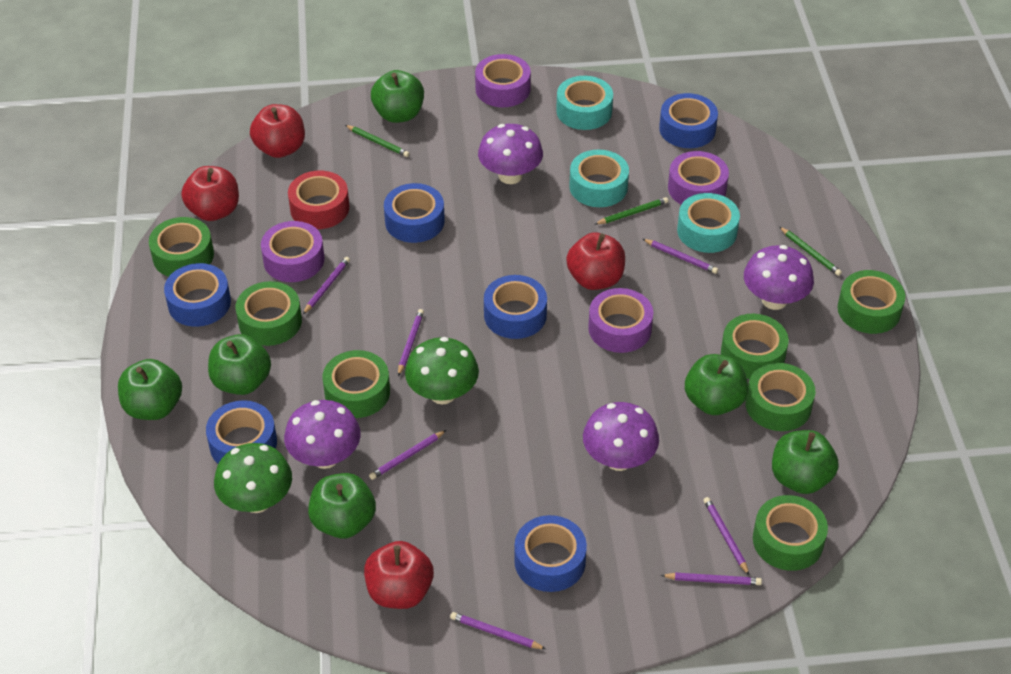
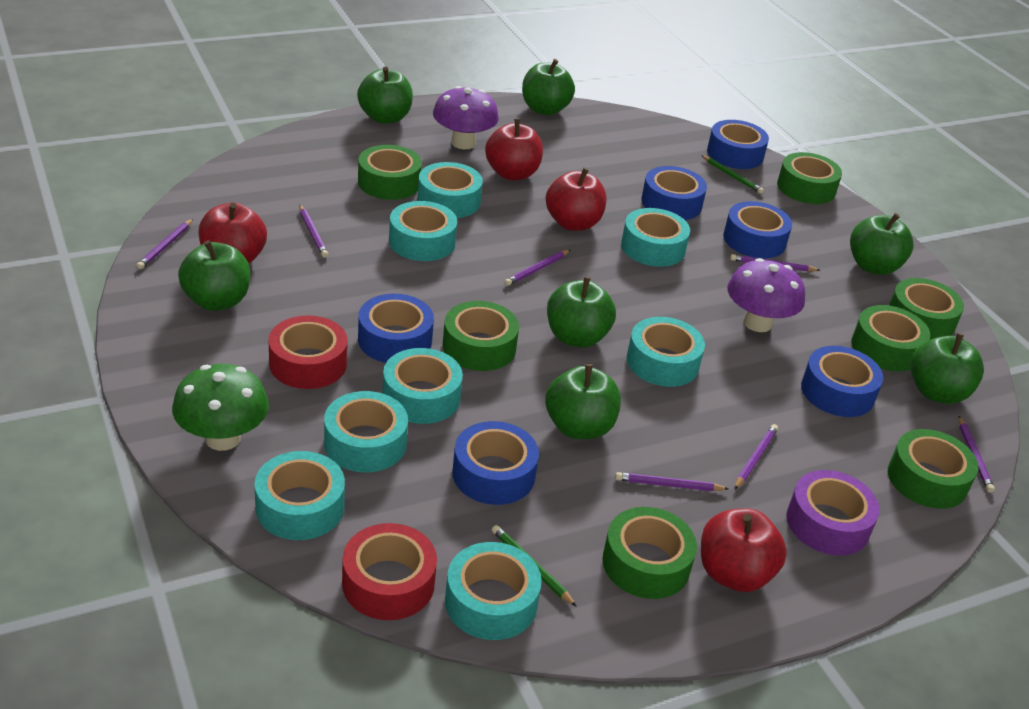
green apple: 6 -> 7
green mushroom: 2 -> 1
green pencil: 3 -> 2
purple mushroom: 4 -> 2
purple tape: 4 -> 1
red tape: 1 -> 2
turquoise tape: 3 -> 8

